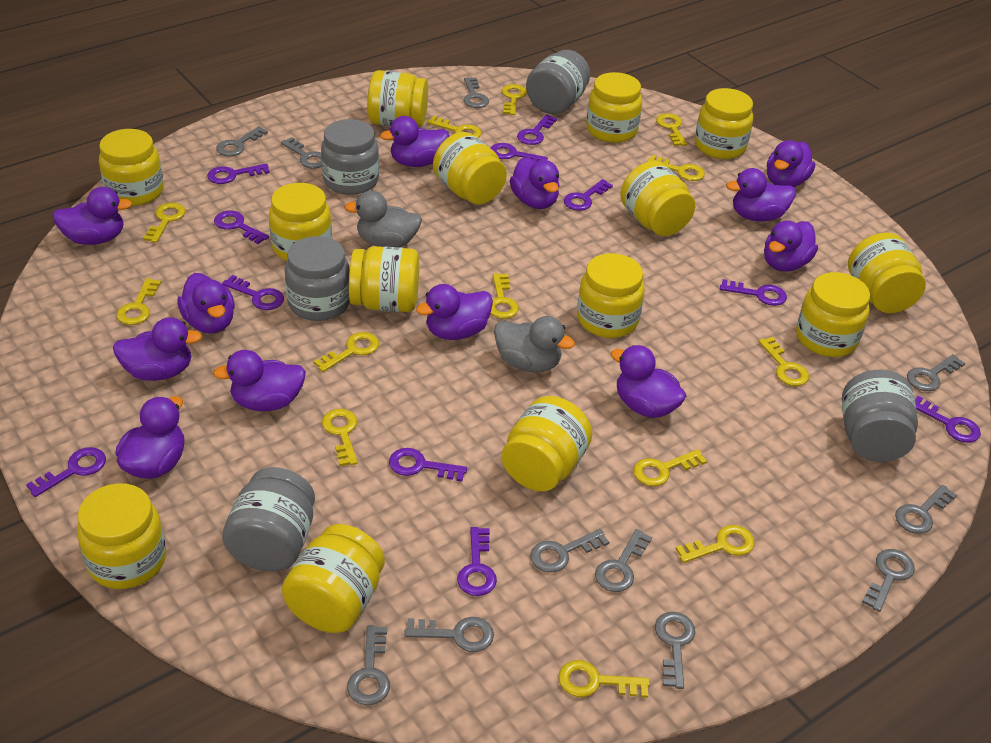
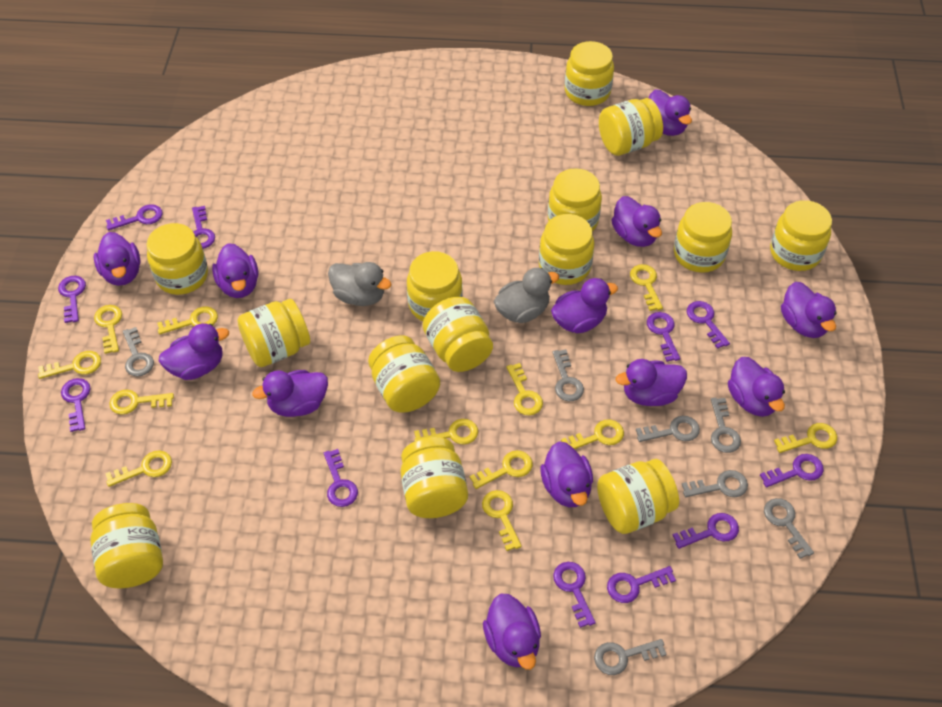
grey jar: 5 -> 0
grey key: 11 -> 7
yellow key: 13 -> 12

